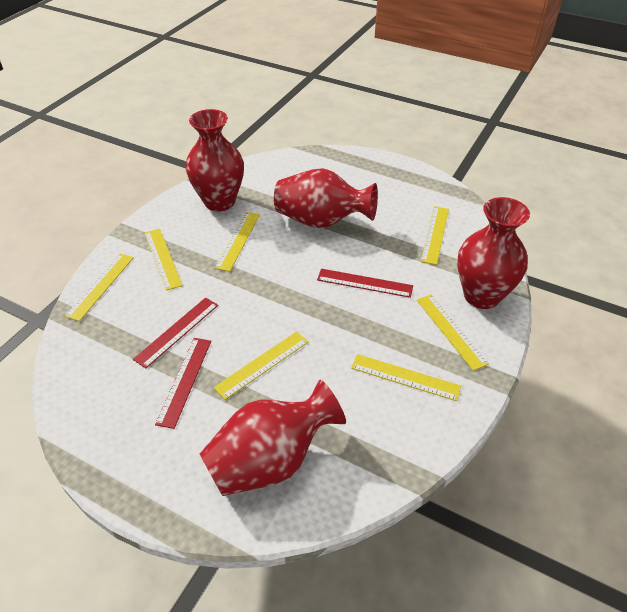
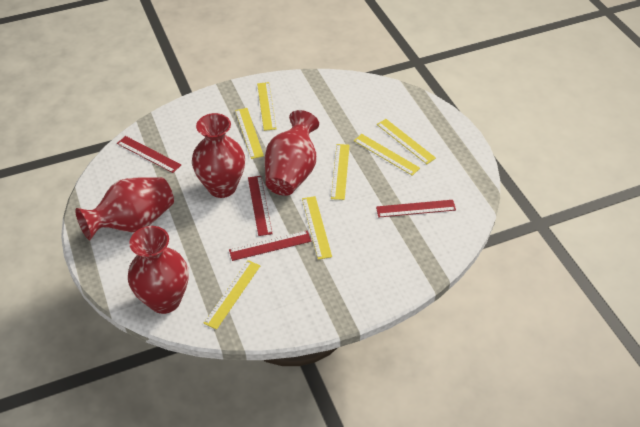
red ruler: 3 -> 4

